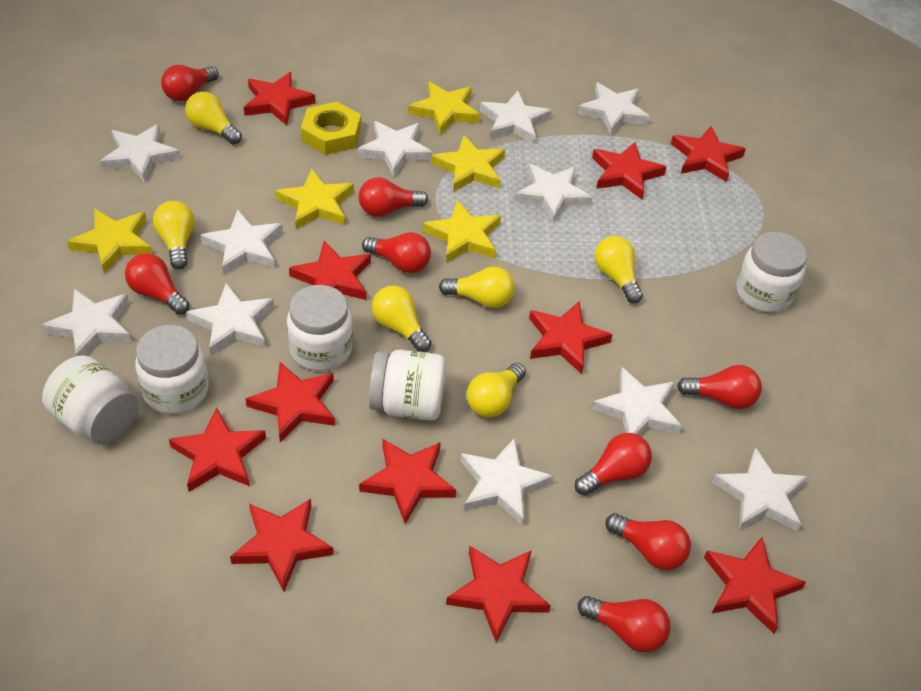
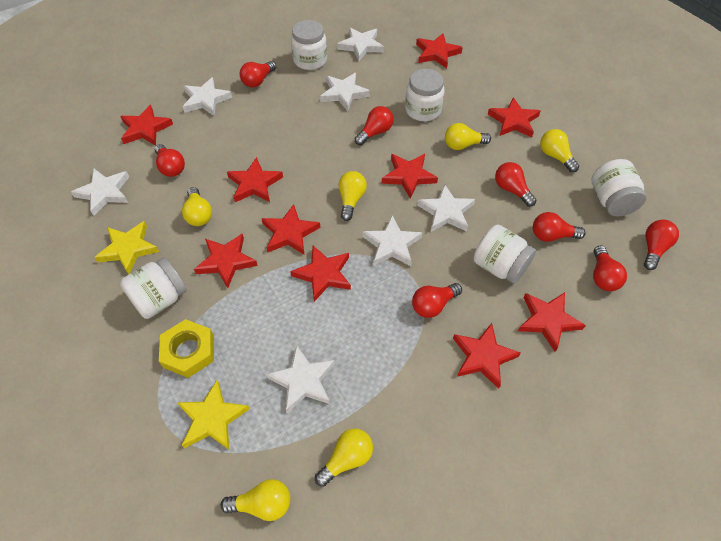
red star: 11 -> 10
white star: 11 -> 7
yellow star: 5 -> 2

